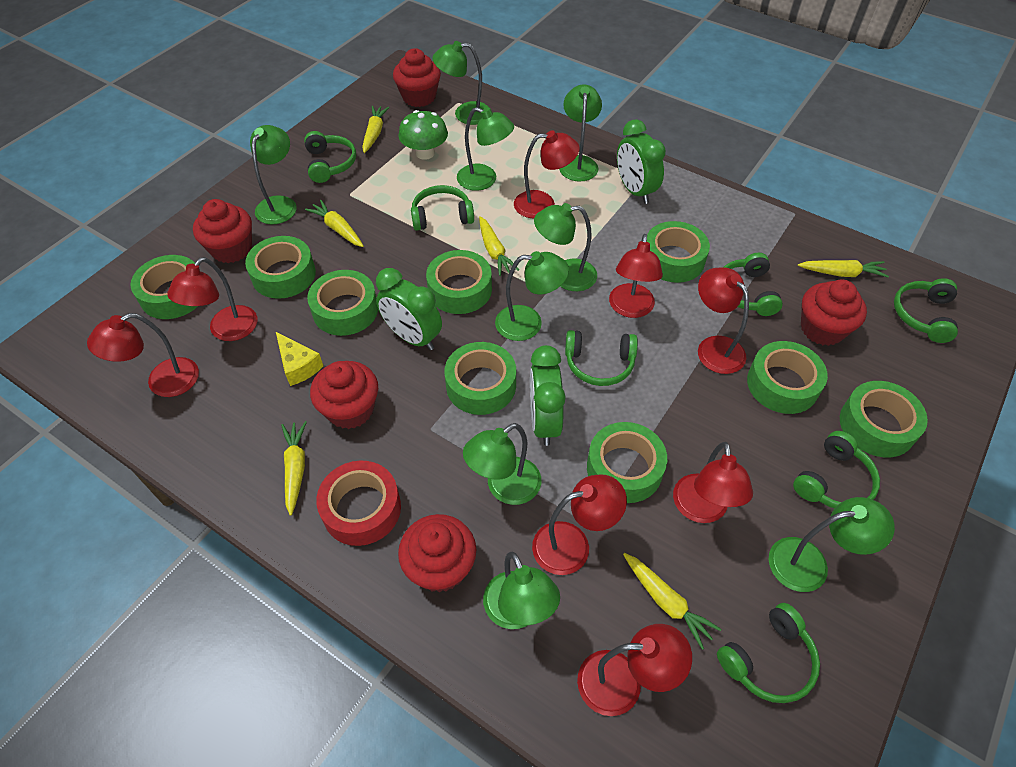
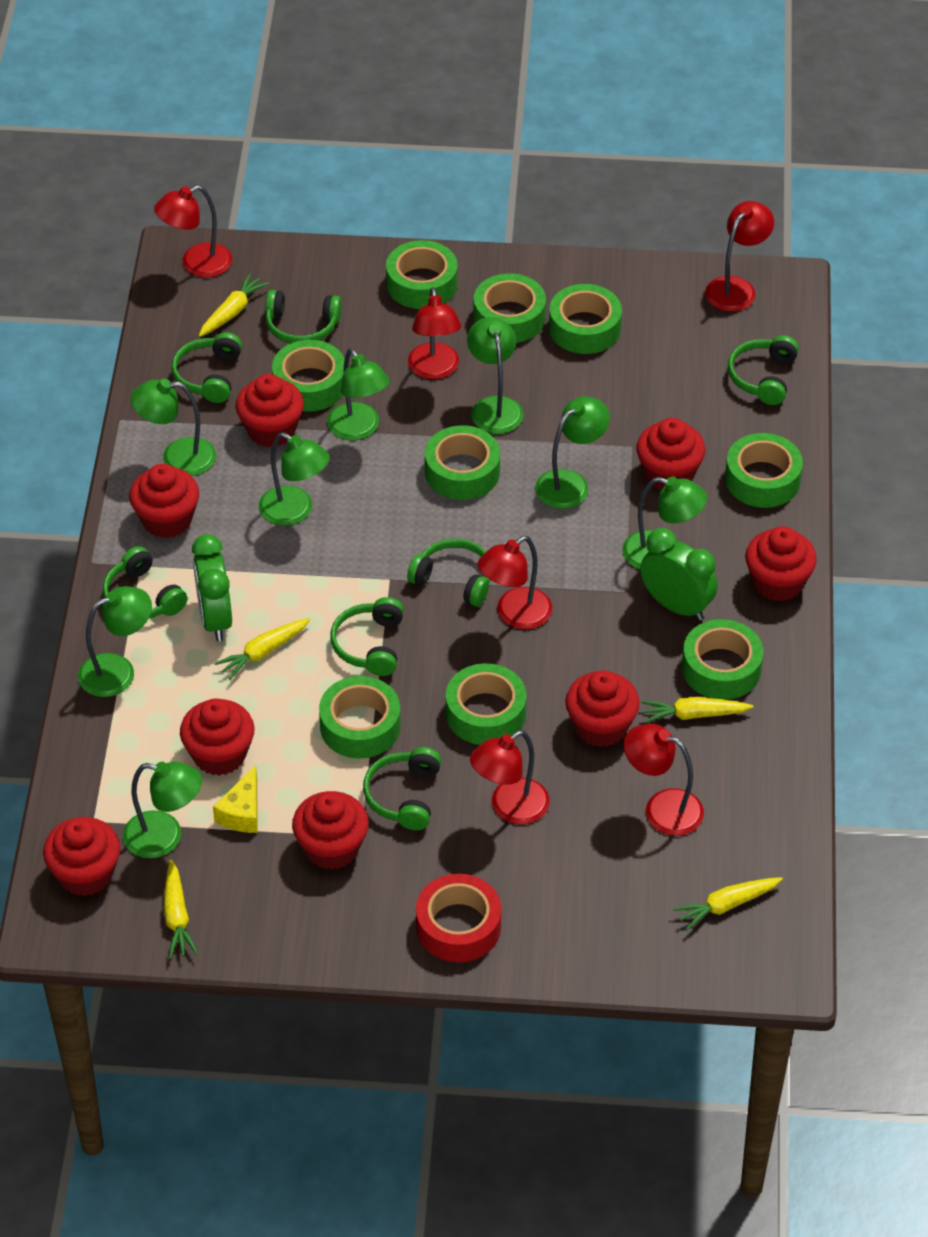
green clock: 3 -> 2
green lamp: 9 -> 8
green mushroom: 1 -> 0
red cupcake: 5 -> 8
red lamp: 8 -> 6
yellow carrot: 6 -> 5

